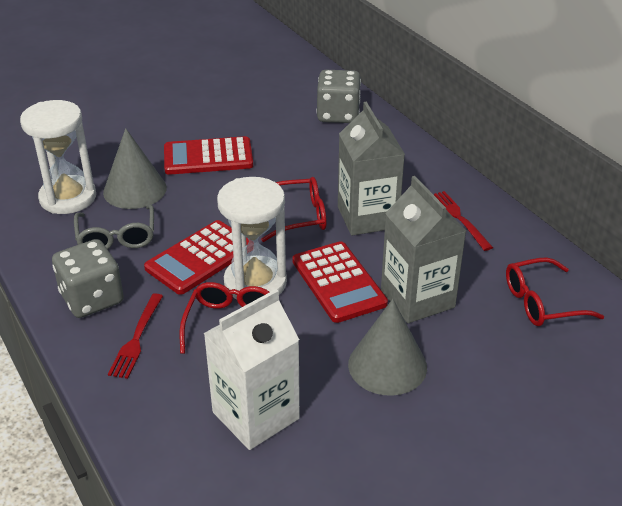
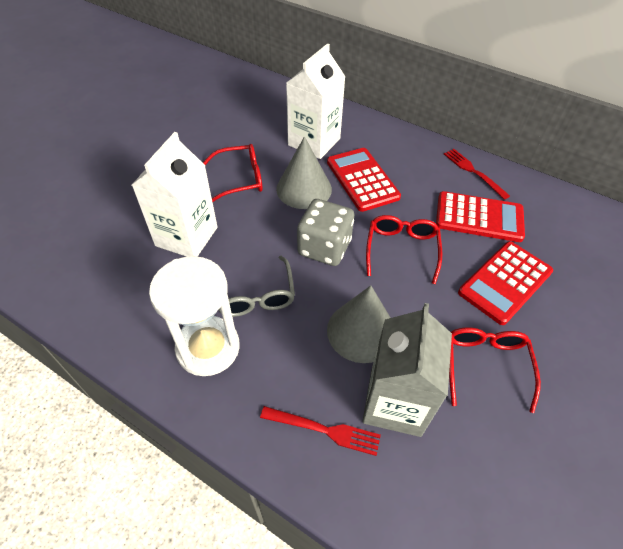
grey carton: 2 -> 1
grey dice: 2 -> 1
white carton: 1 -> 2
white hourglass: 2 -> 1

